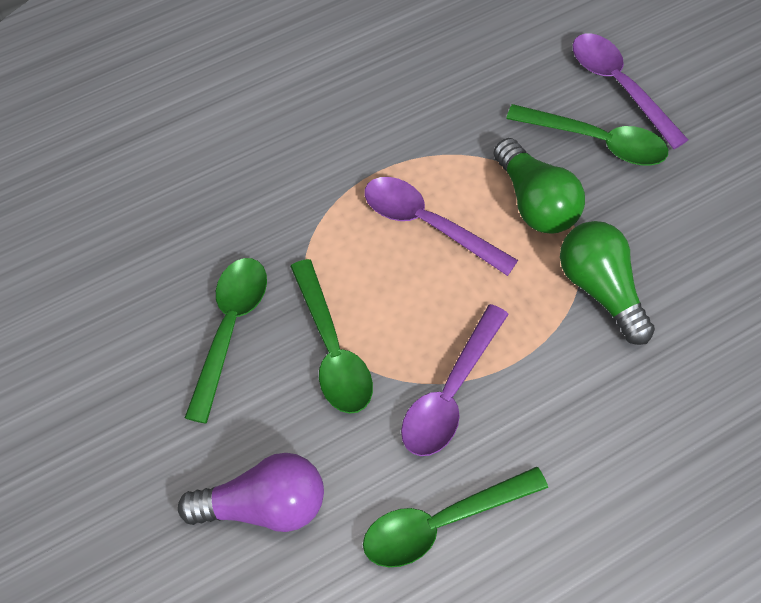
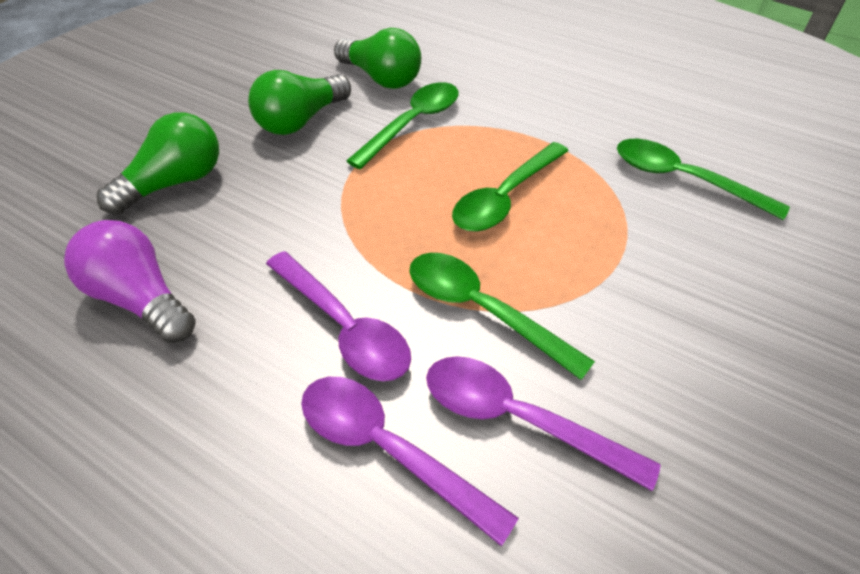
green light bulb: 2 -> 3

